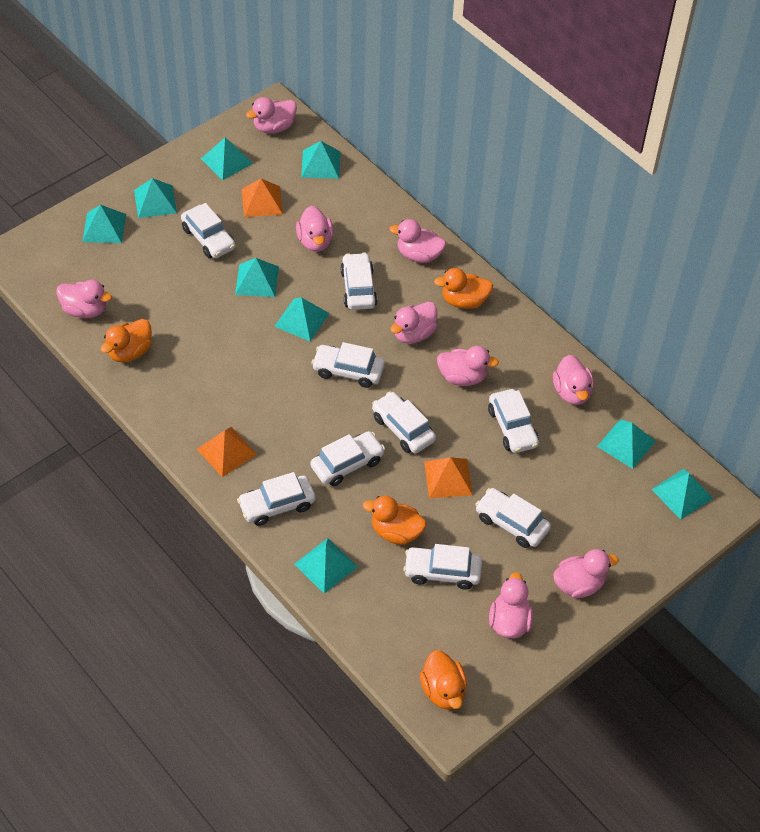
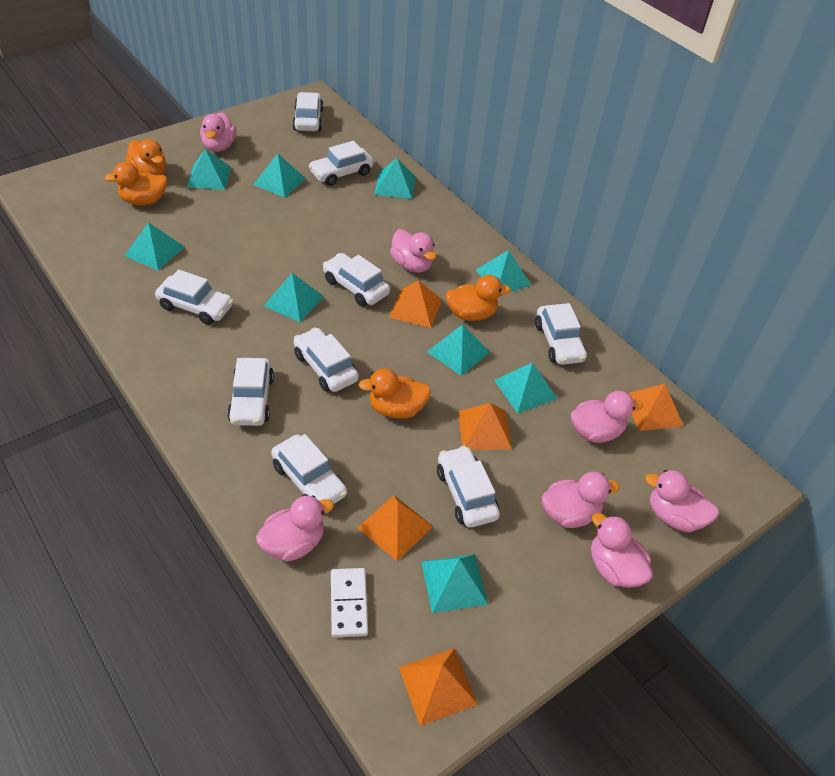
orange pyramid: 3 -> 5
pink duck: 9 -> 7
white domino: 0 -> 1

